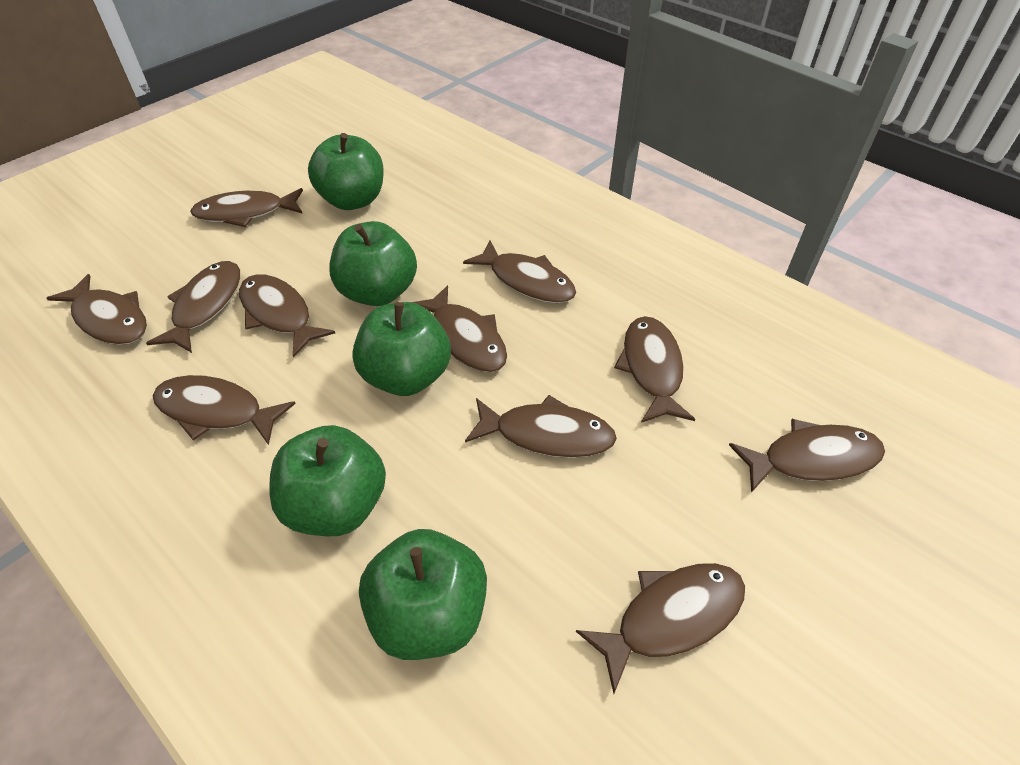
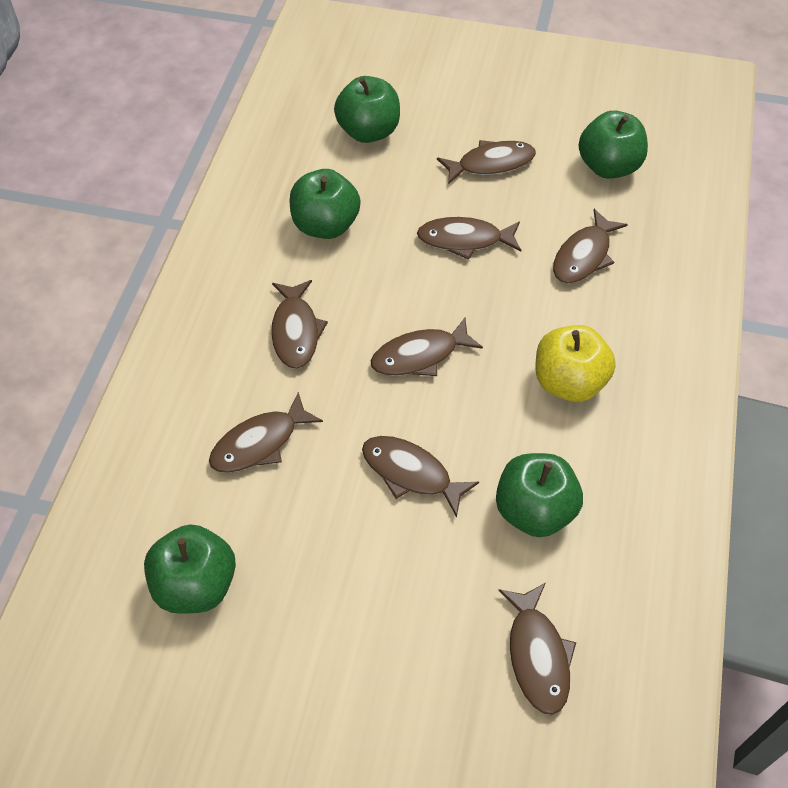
brown fish: 11 -> 8
yellow apple: 0 -> 1

